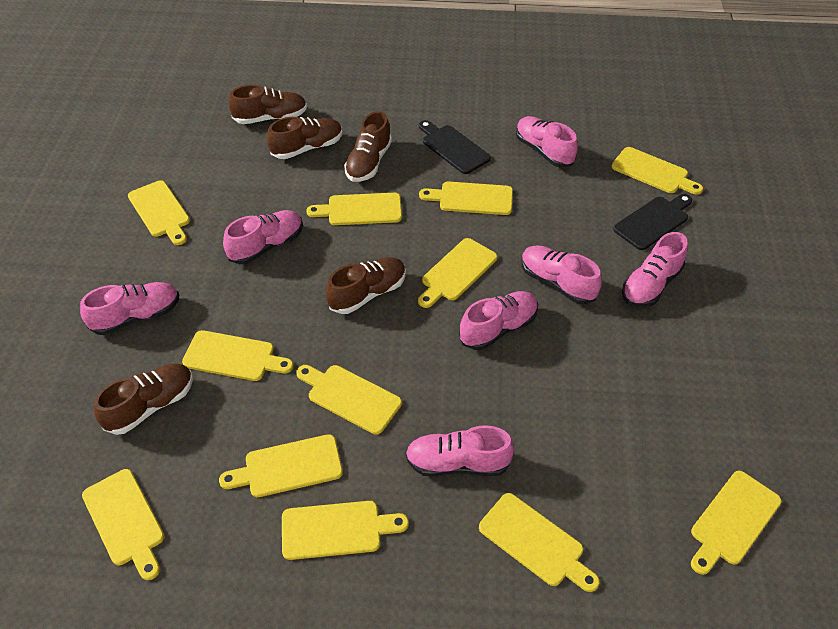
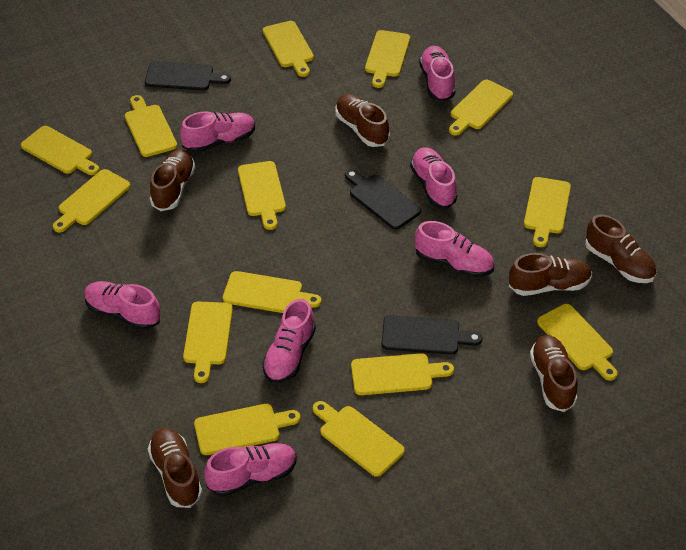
black cutting board: 2 -> 3
brown shoe: 5 -> 6
yellow cutting board: 12 -> 14

